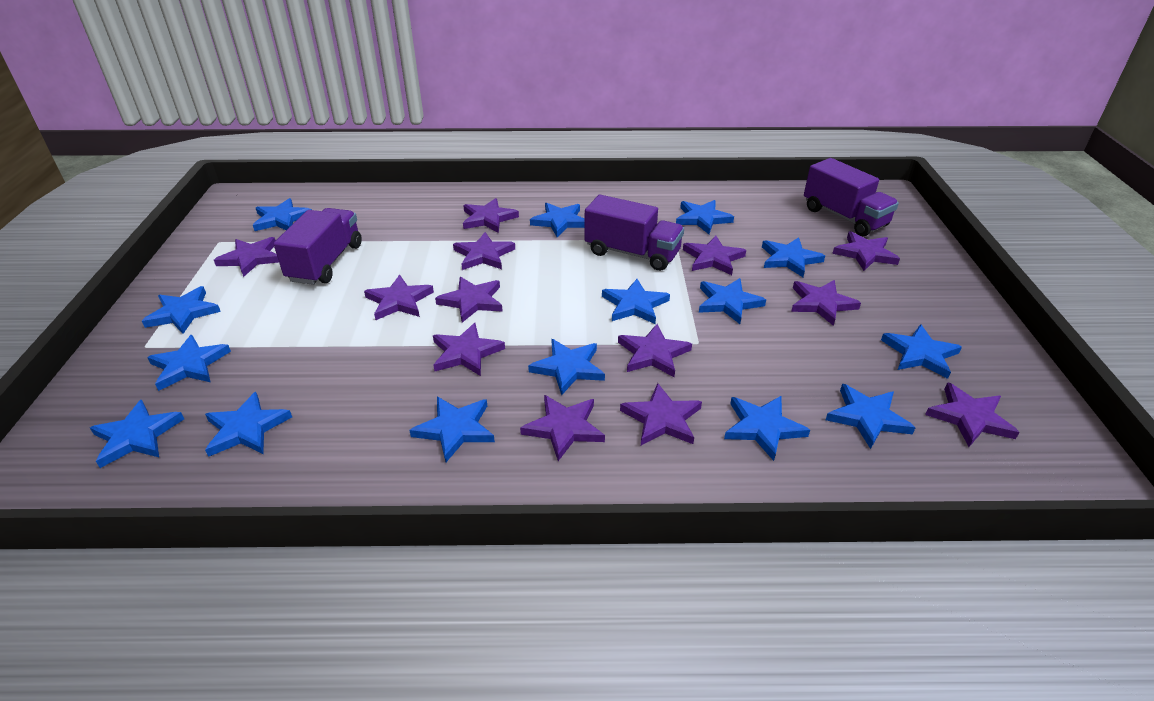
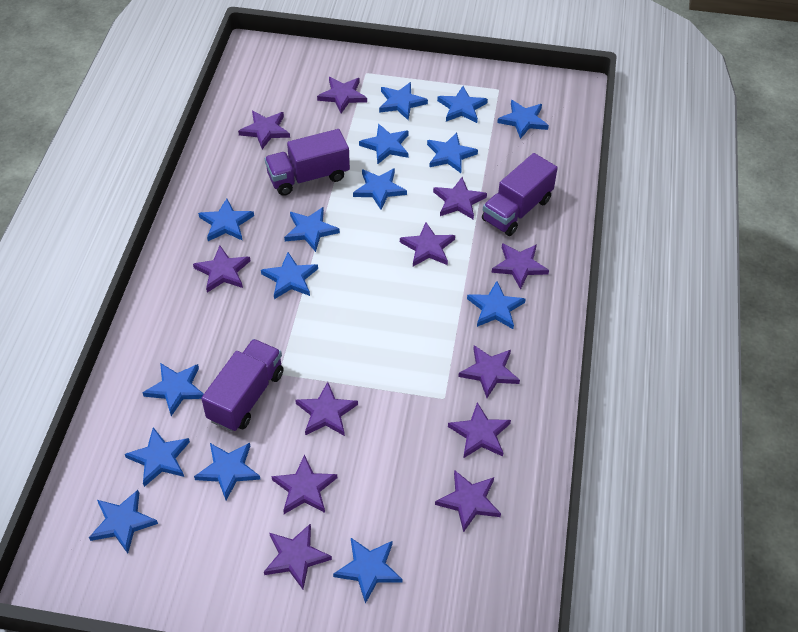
purple star: 13 -> 12

